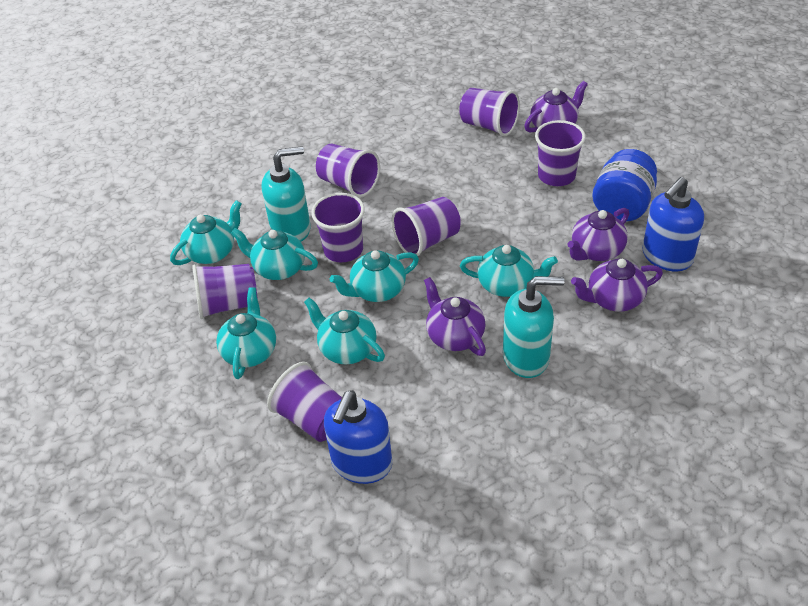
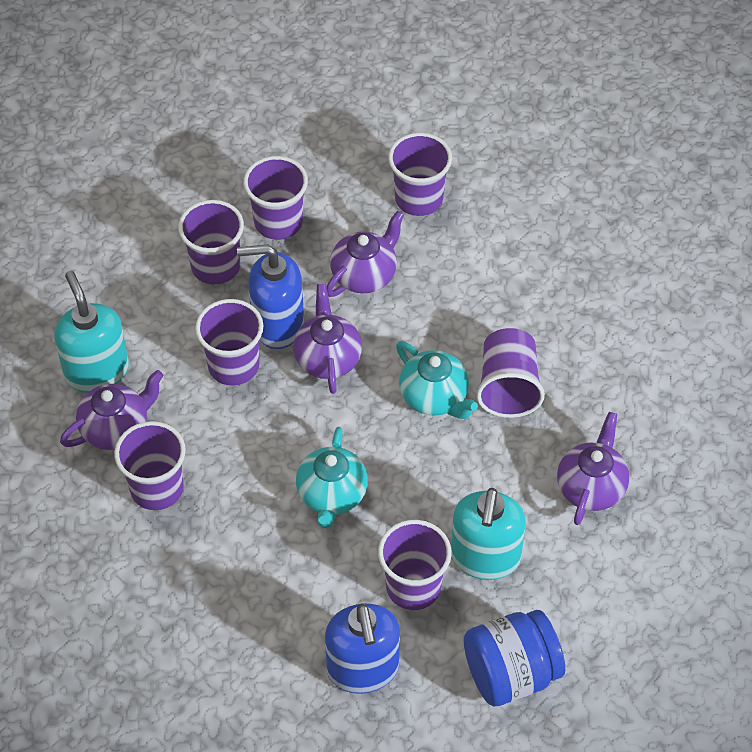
turquoise teapot: 6 -> 2

